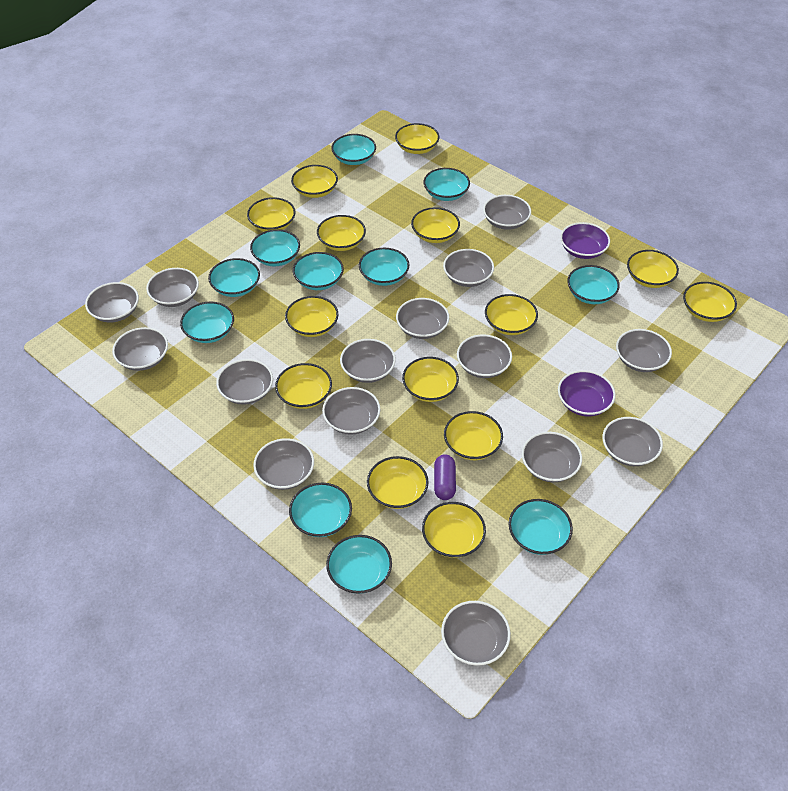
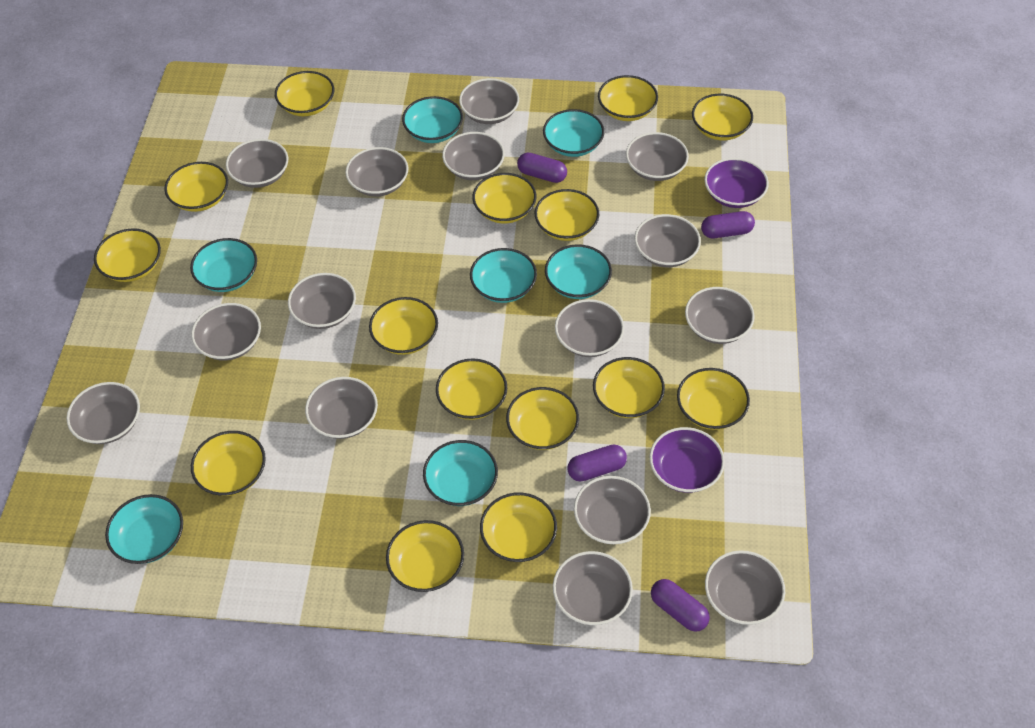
purple capsule: 1 -> 4
turquoise bowl: 11 -> 7
yellow bowl: 14 -> 15

